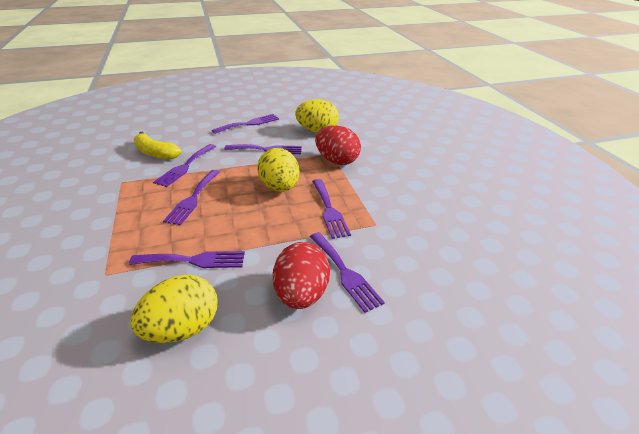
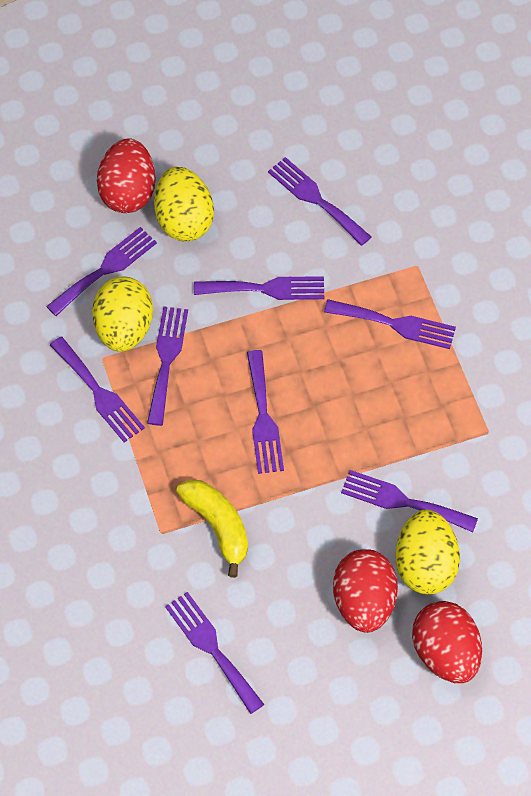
purple fork: 7 -> 9
red egg: 2 -> 3

